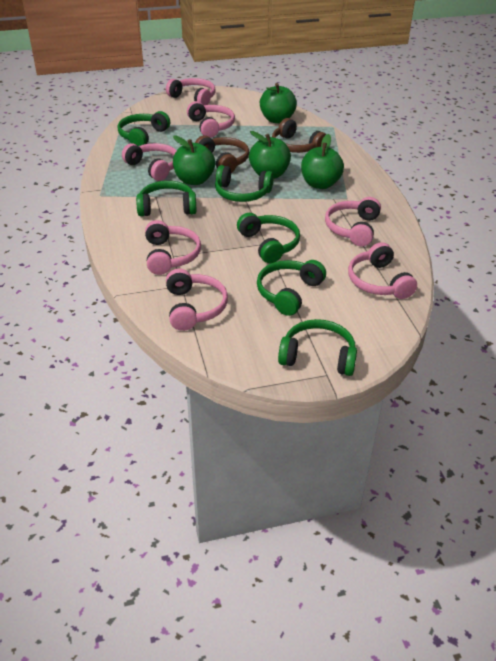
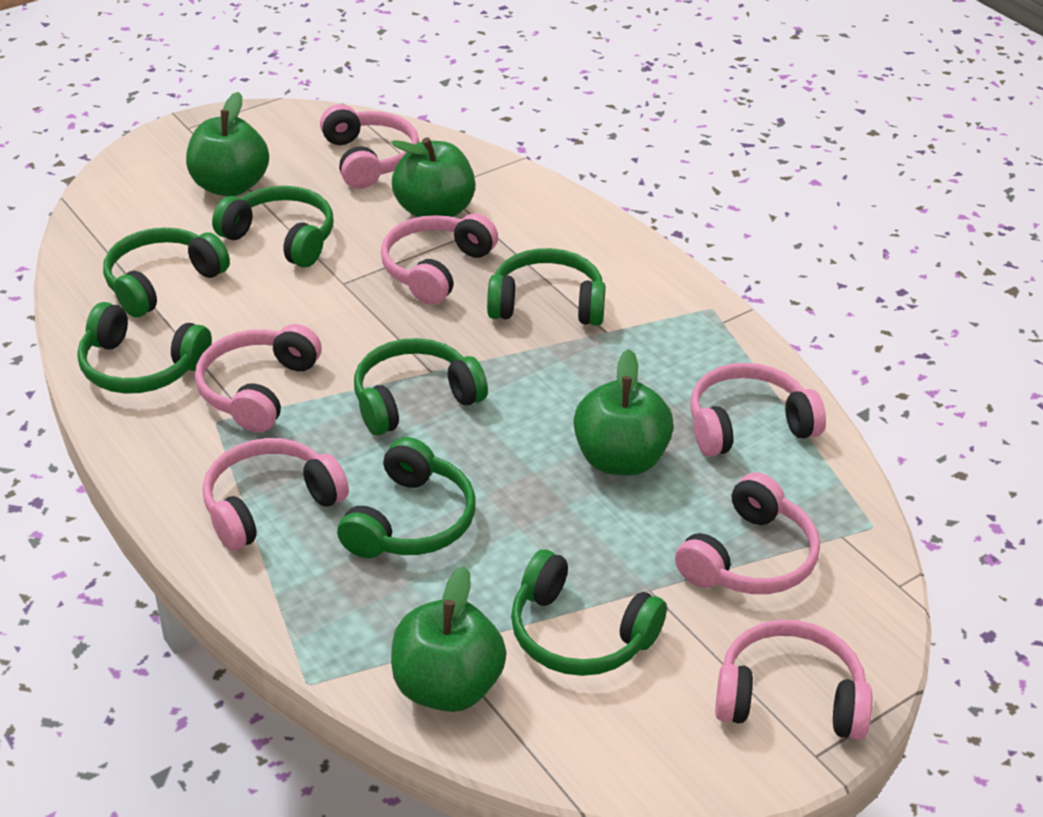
brown headphones: 2 -> 0
green headphones: 6 -> 7

